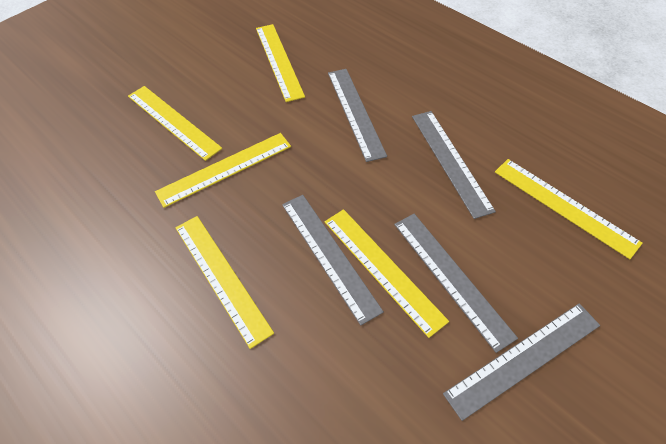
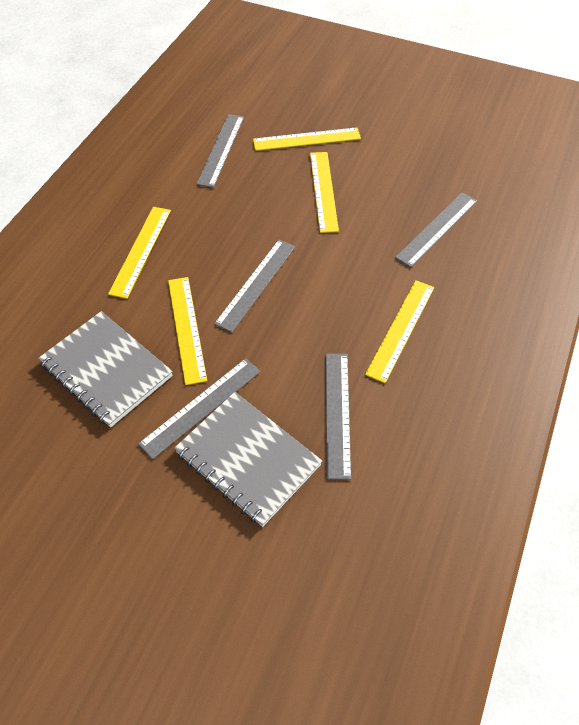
grey notebook: 0 -> 2
yellow ruler: 6 -> 5

